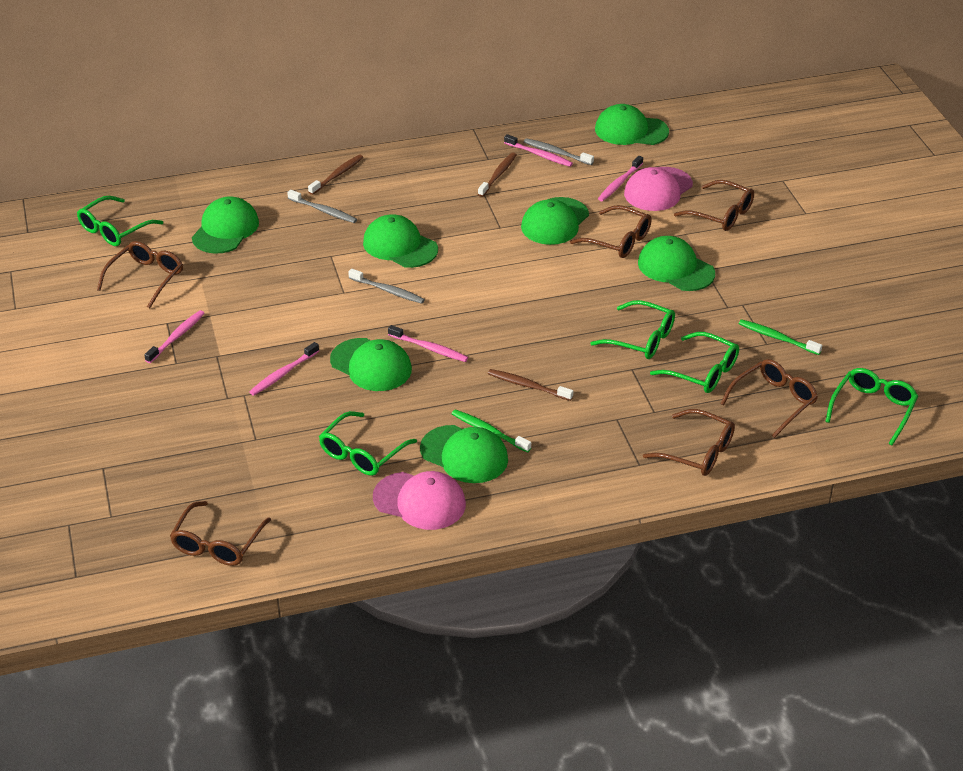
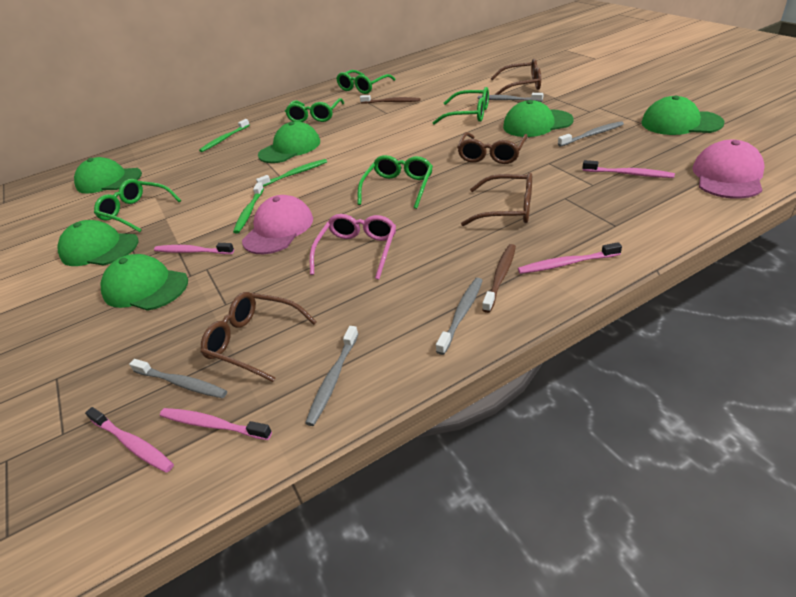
brown glasses: 6 -> 4
brown toothbrush: 3 -> 2
green cap: 7 -> 6
green toothbrush: 2 -> 3
grey toothbrush: 3 -> 5
pink glasses: 0 -> 1

